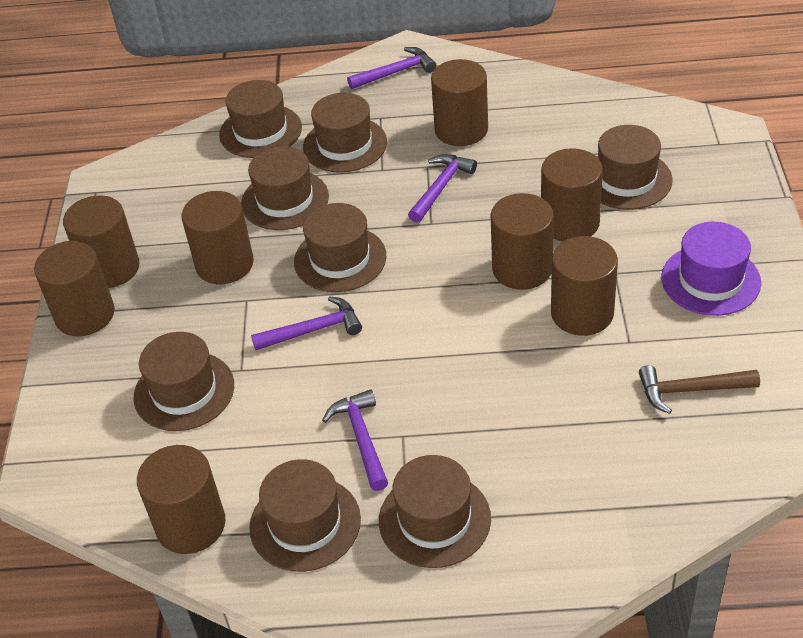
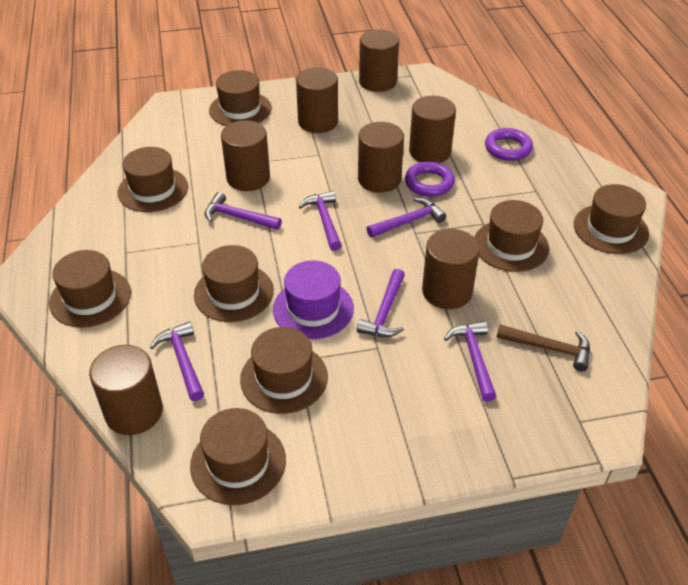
brown cylinder: 8 -> 7
purple hammer: 4 -> 6
purple ring: 0 -> 2

